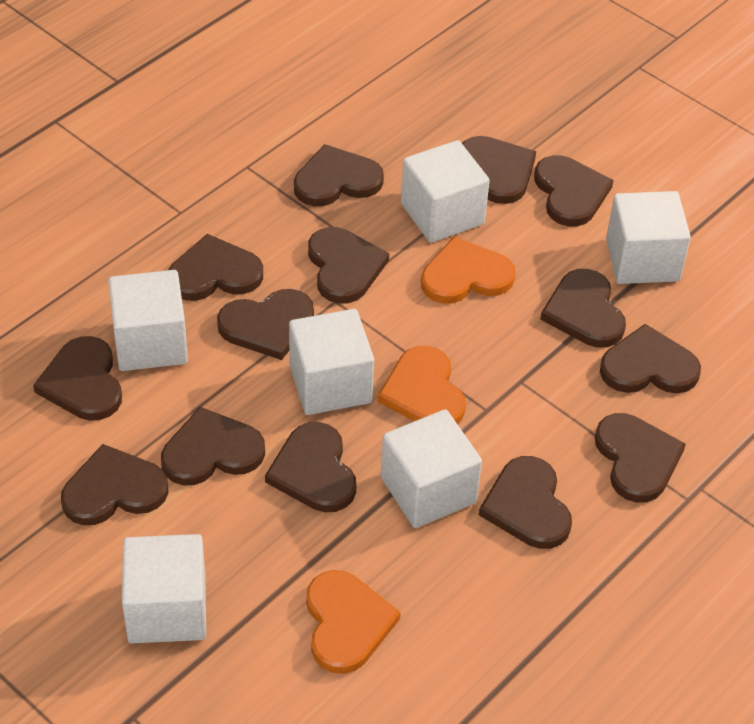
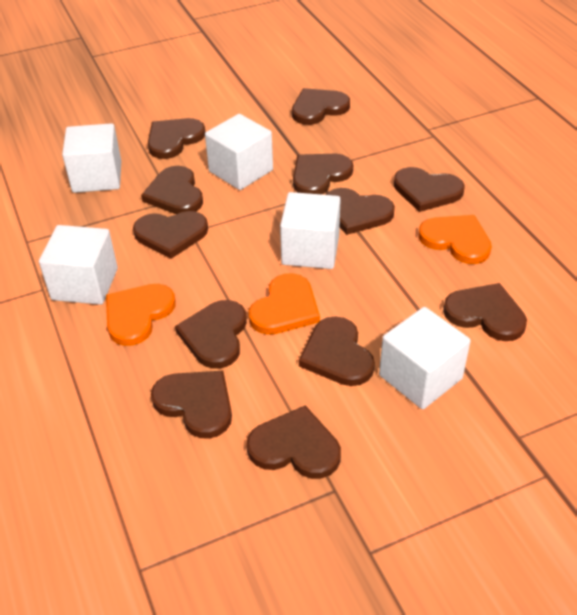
brown heart: 14 -> 12
white cube: 6 -> 5

